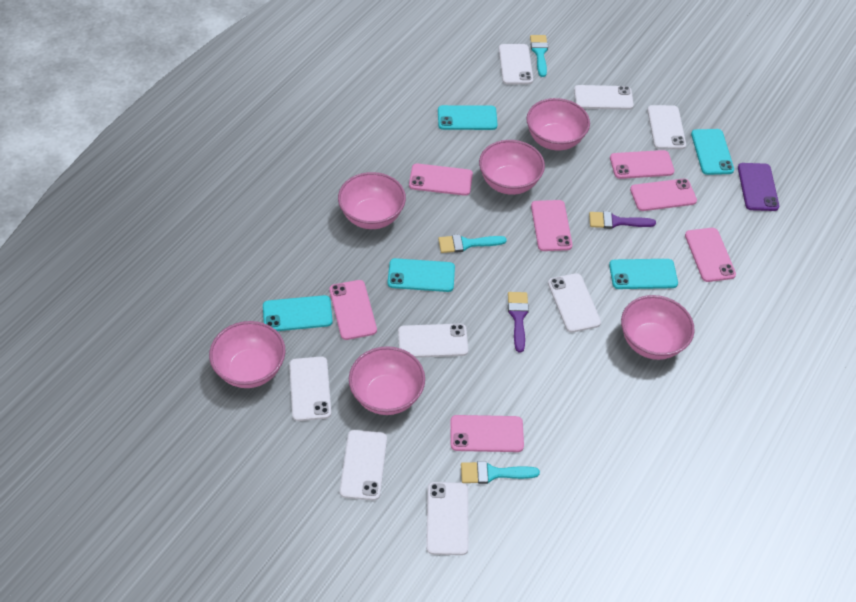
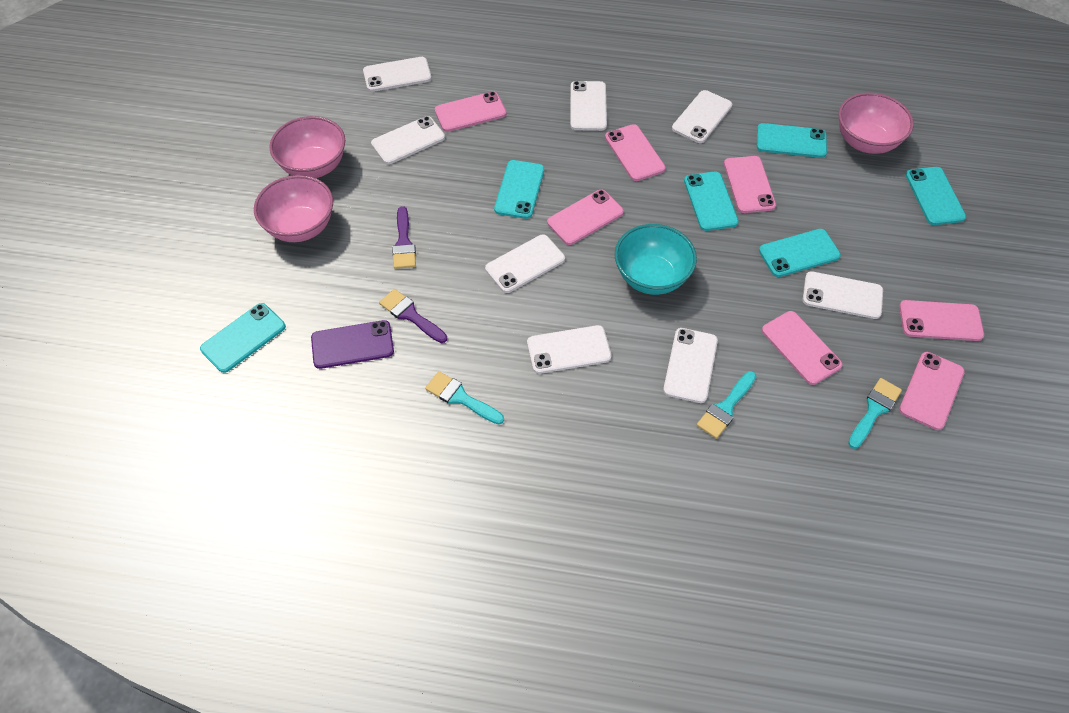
pink bowl: 6 -> 3
turquoise bowl: 0 -> 1
turquoise phone: 5 -> 6

